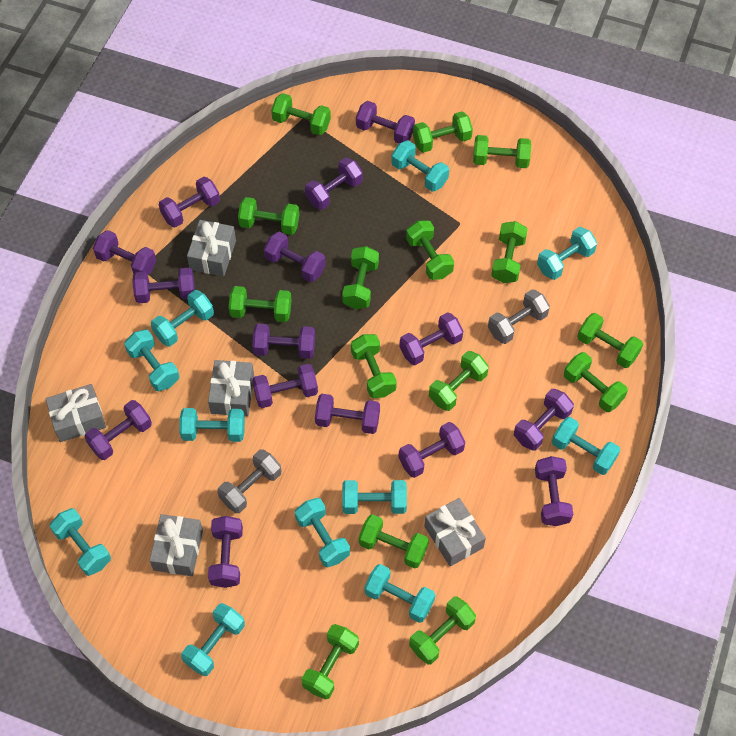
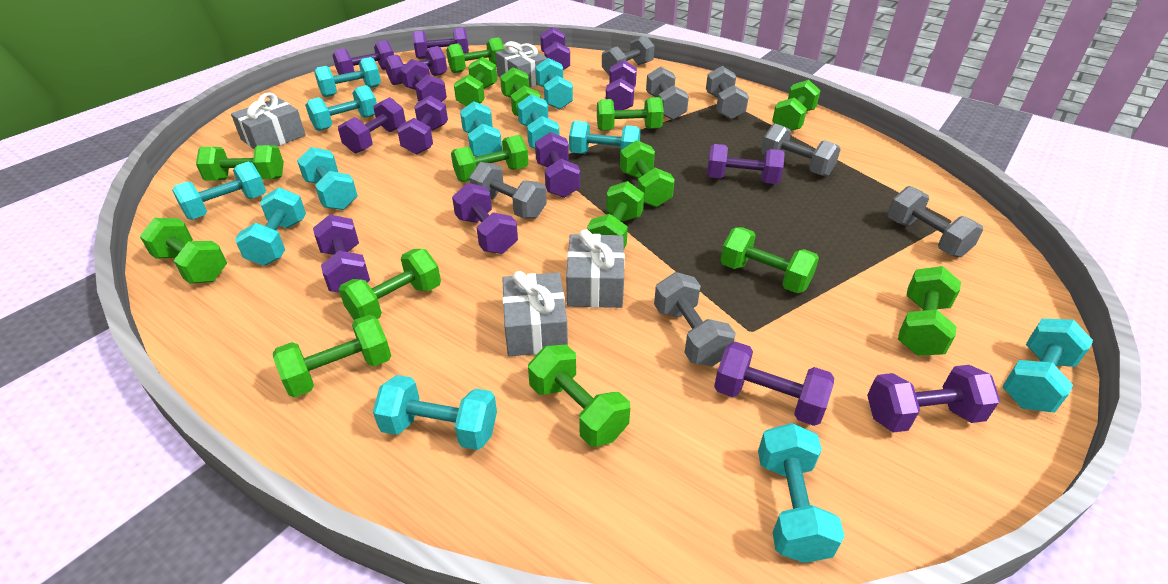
grey dumbbell: 2 -> 7
grey gift: 5 -> 4
purple dumbbell: 15 -> 14
turquoise dumbbell: 11 -> 12

